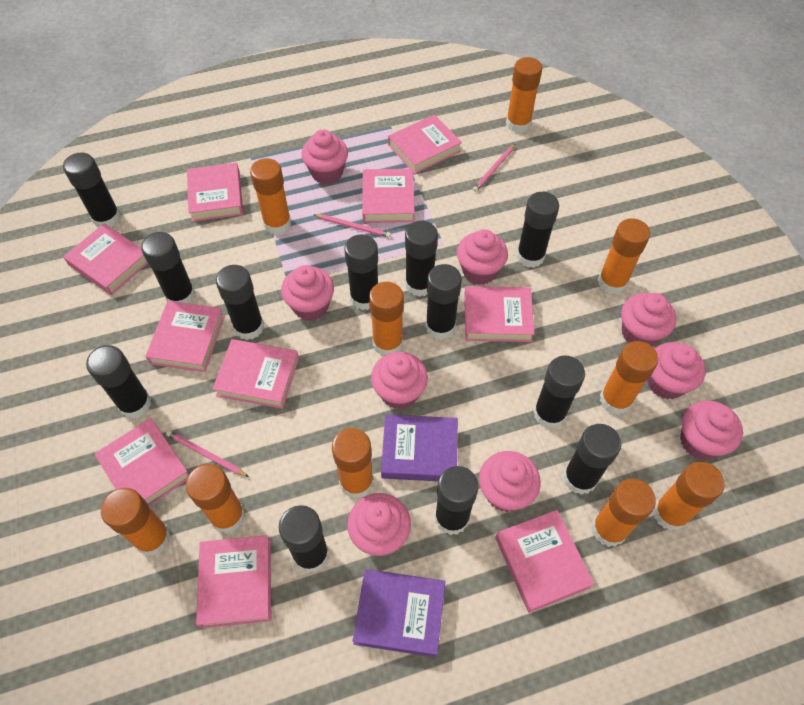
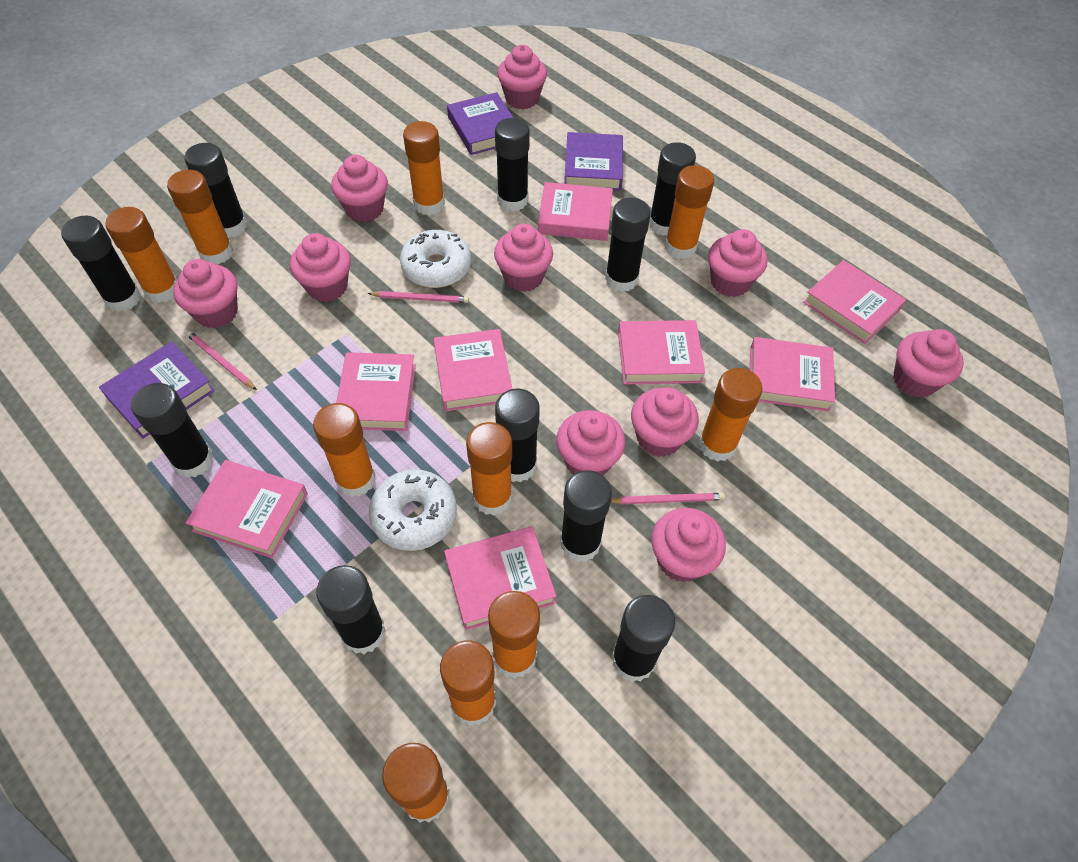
black glue stick: 12 -> 10
pink book: 10 -> 8
pink cupcake: 9 -> 10
purple book: 2 -> 3
white donut: 0 -> 2

